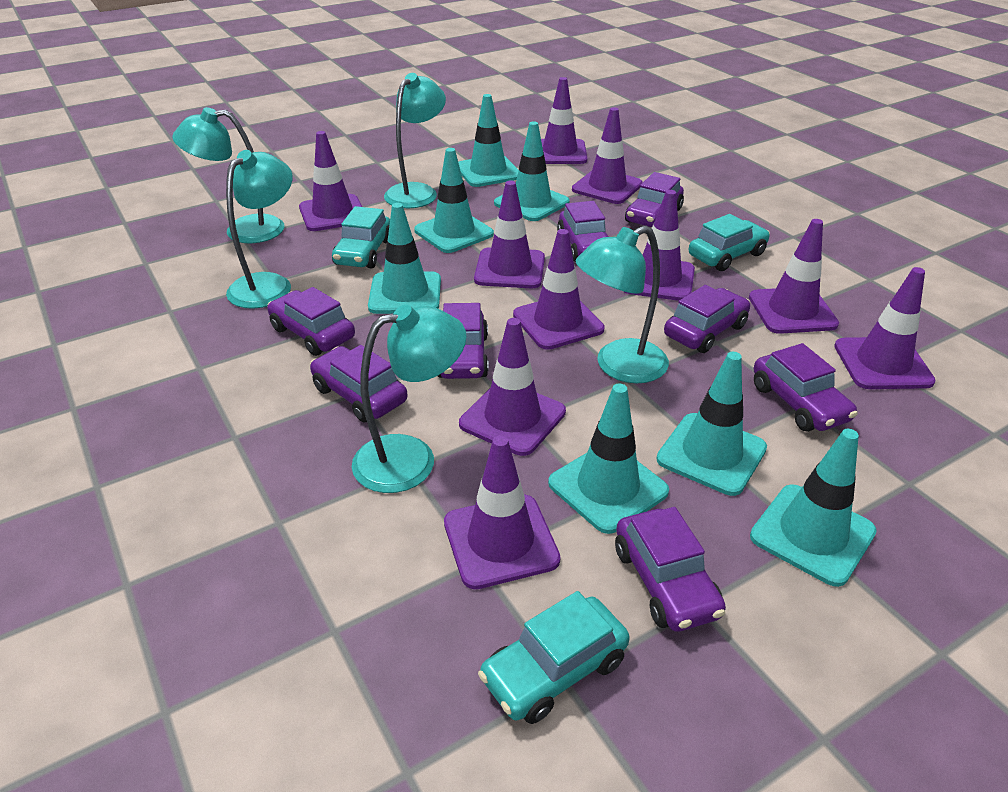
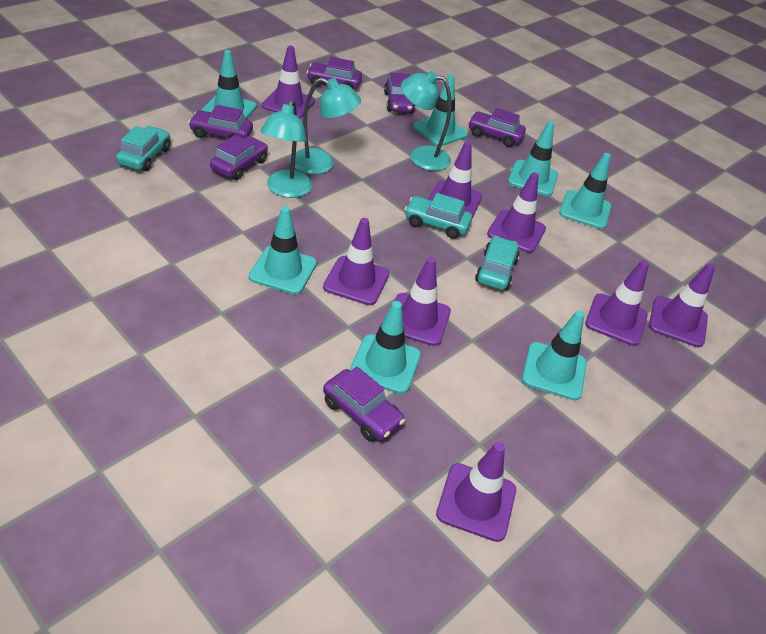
purple car: 8 -> 6
purple traffic cone: 10 -> 8
turquoise lamp: 5 -> 3

